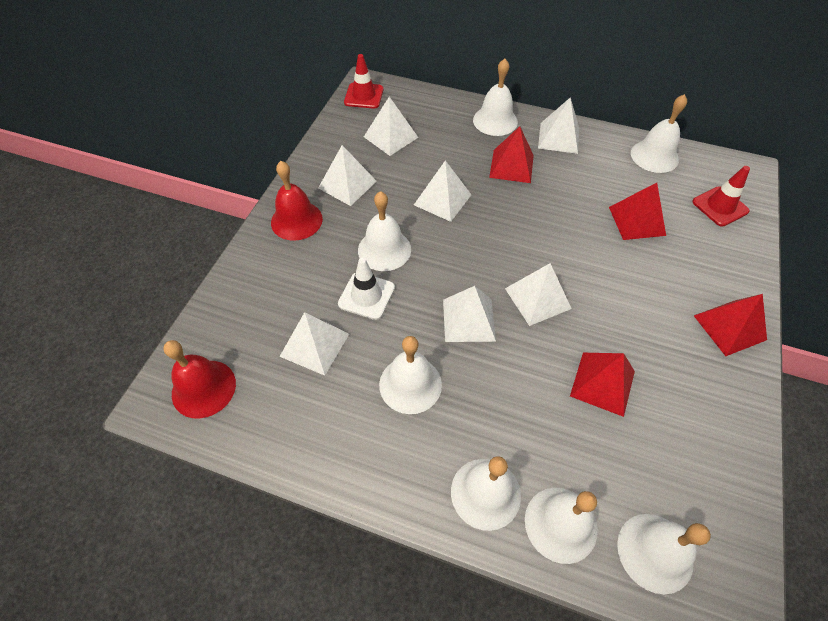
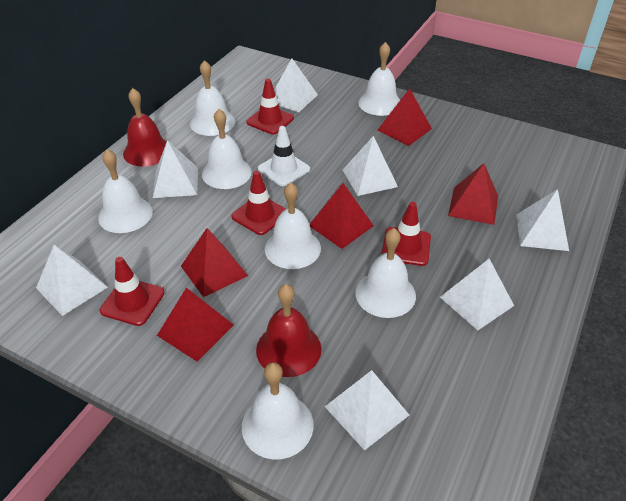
red pyramid: 4 -> 5
red traffic cone: 2 -> 4

